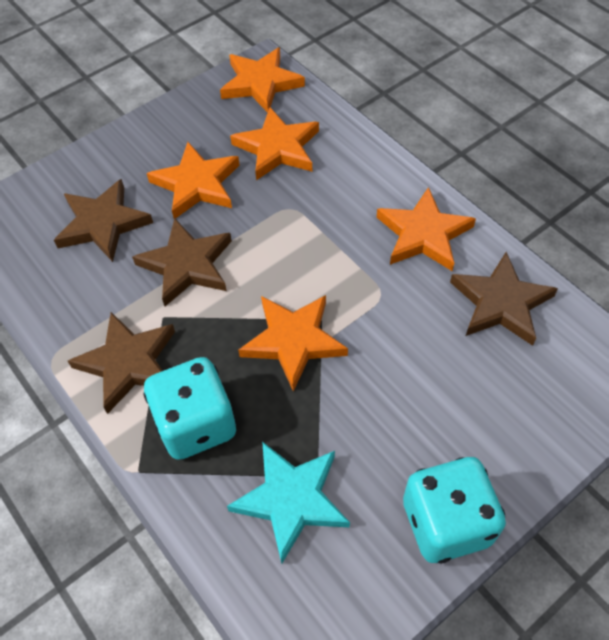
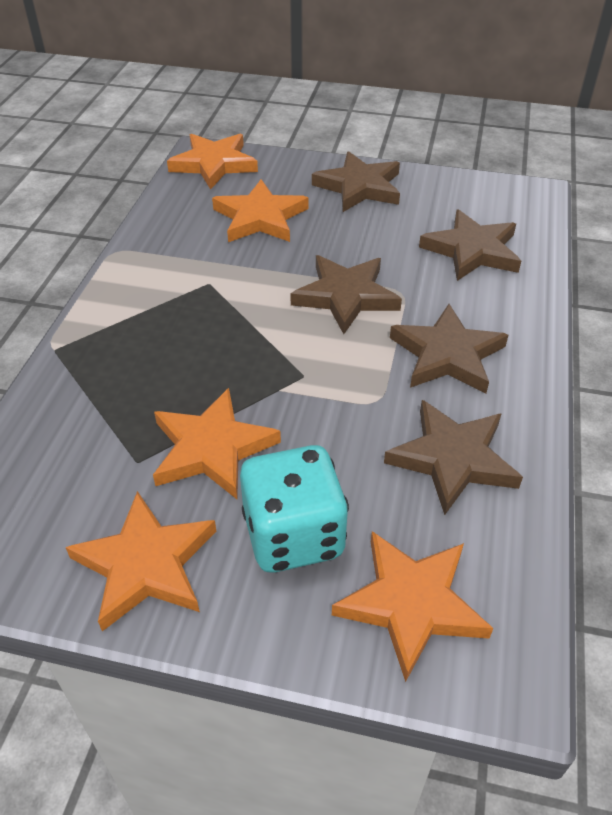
brown star: 4 -> 5
turquoise dice: 2 -> 1
turquoise star: 1 -> 0

